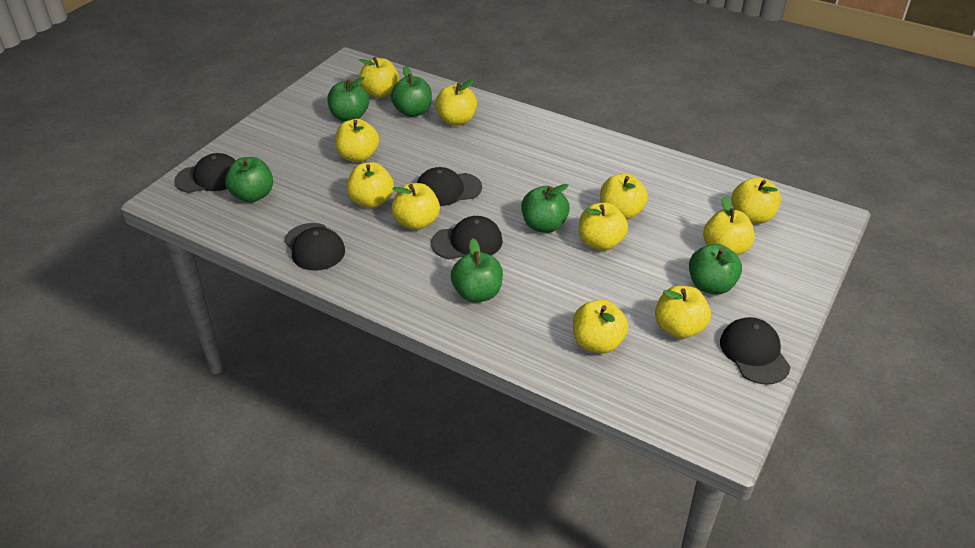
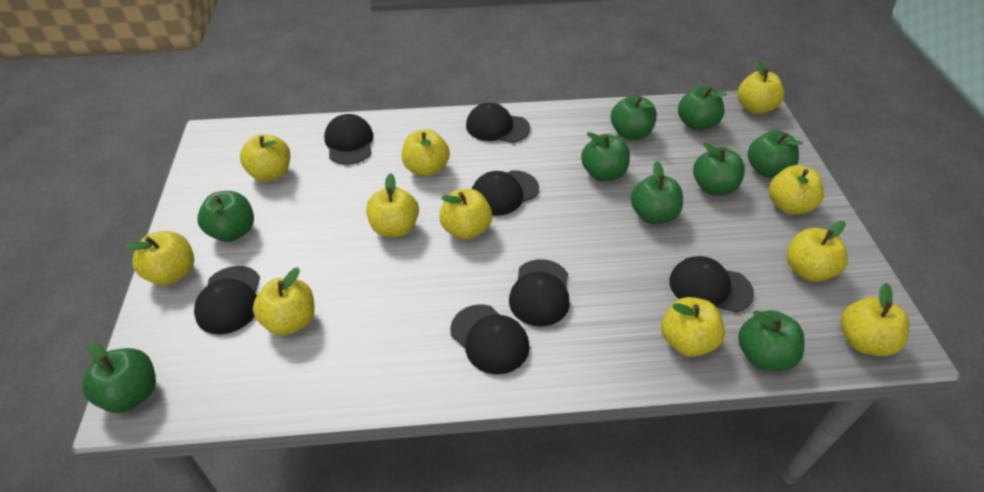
black cap: 5 -> 7
green apple: 6 -> 9

